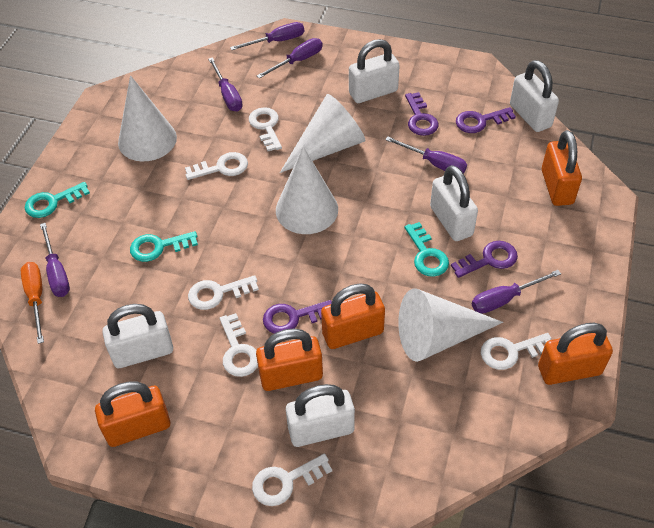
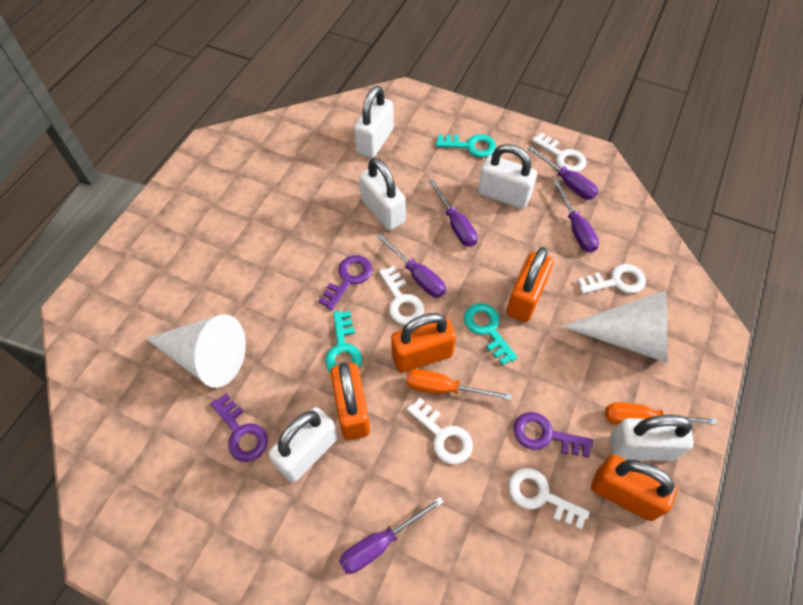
orange padlock: 5 -> 4
orange screwdriver: 1 -> 2
purple key: 4 -> 3
purple screwdriver: 6 -> 5
white cone: 4 -> 2
white key: 6 -> 5

